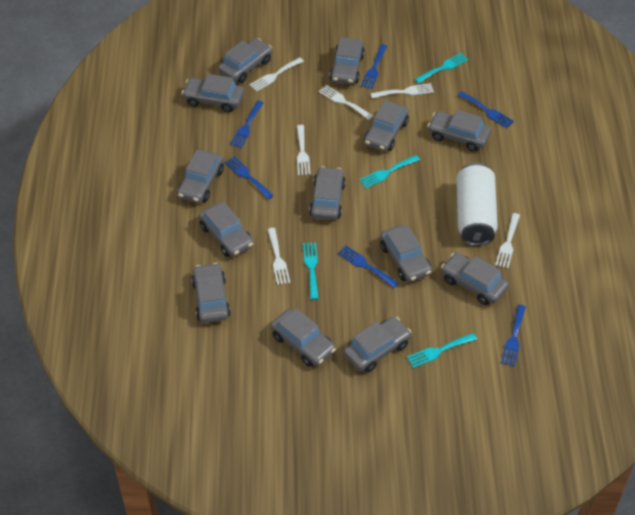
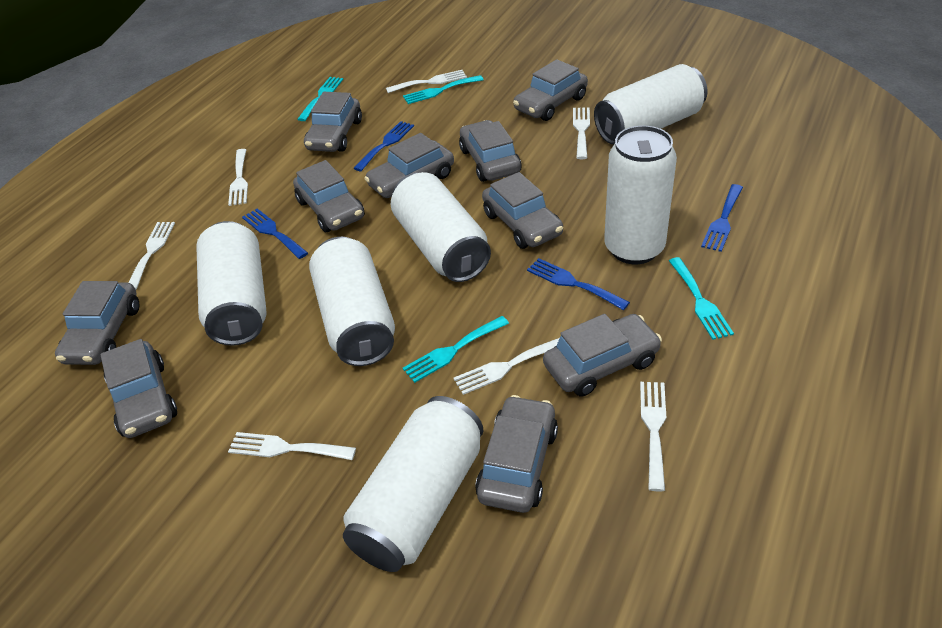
blue fork: 6 -> 4
grey car: 13 -> 10
white can: 1 -> 6
white fork: 6 -> 7

